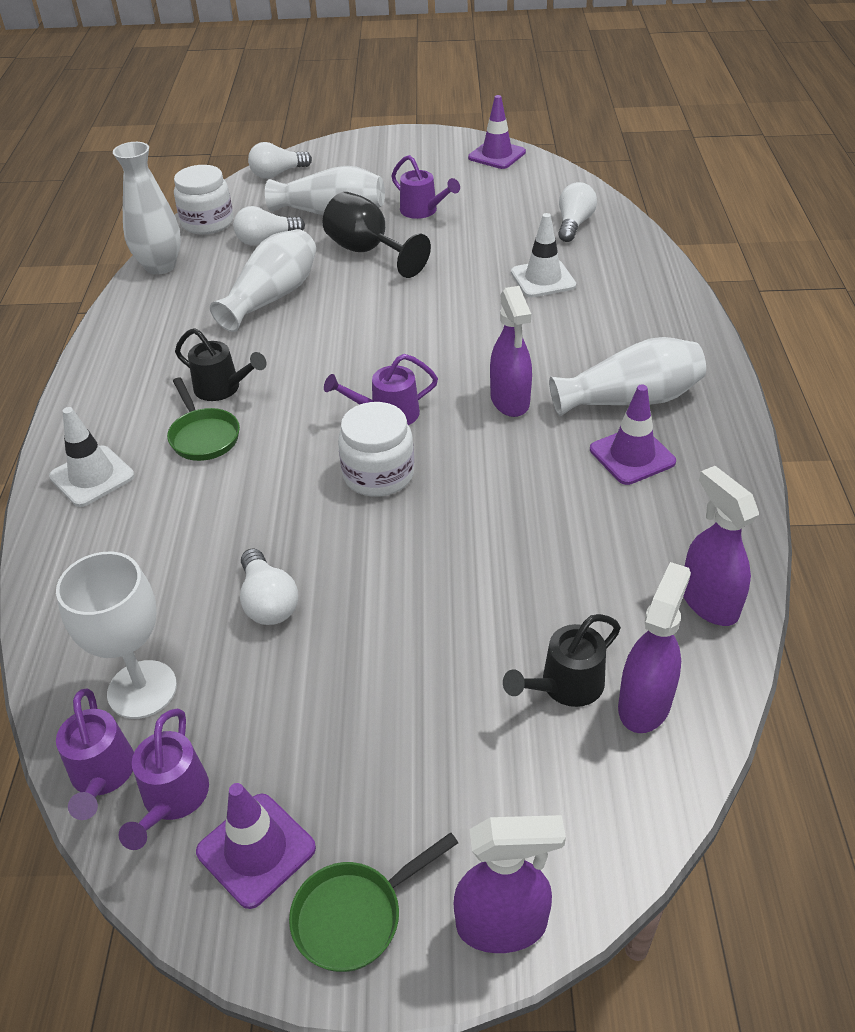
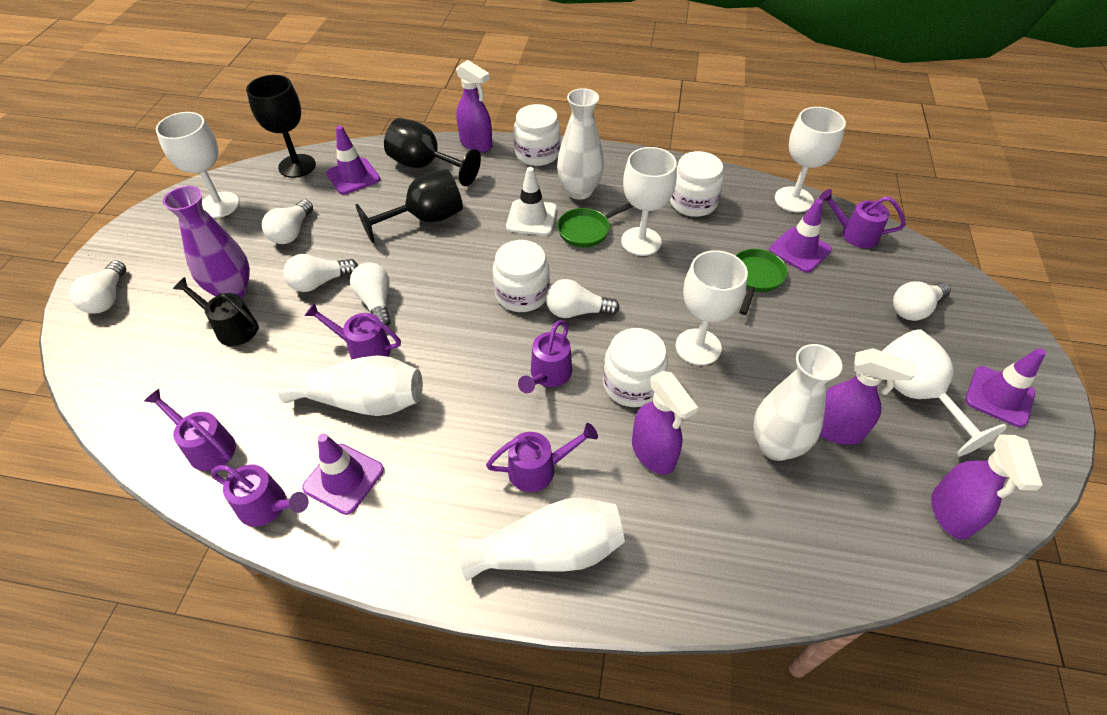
black goblet: 1 -> 3
black watering can: 2 -> 1
purple traffic cone: 3 -> 4
purple vase: 0 -> 1
purple watering can: 4 -> 6
white goblet: 1 -> 5
white jar: 2 -> 4
white light bulb: 4 -> 6
white traffic cone: 2 -> 1

